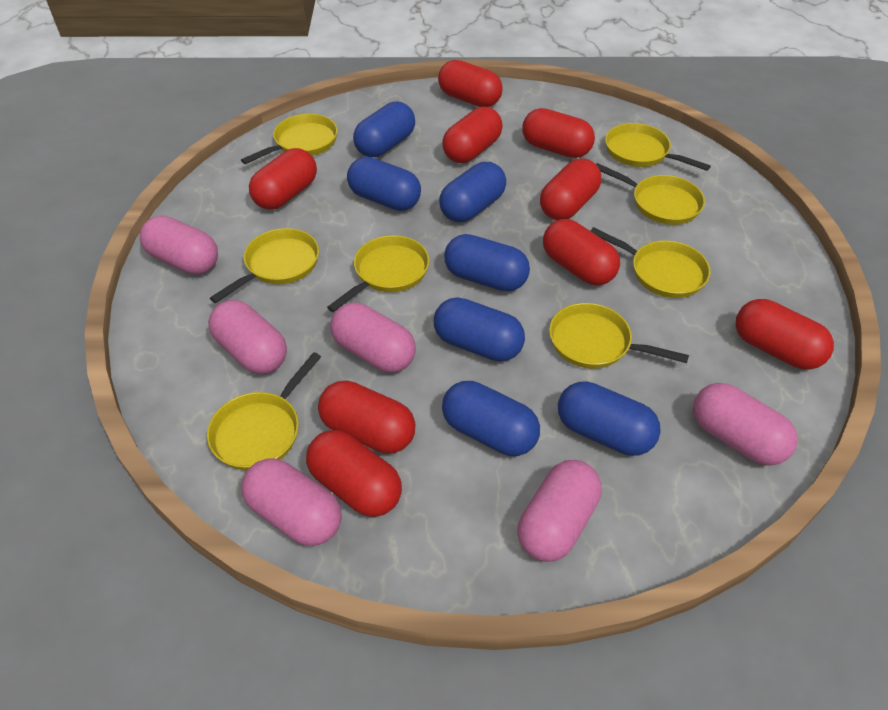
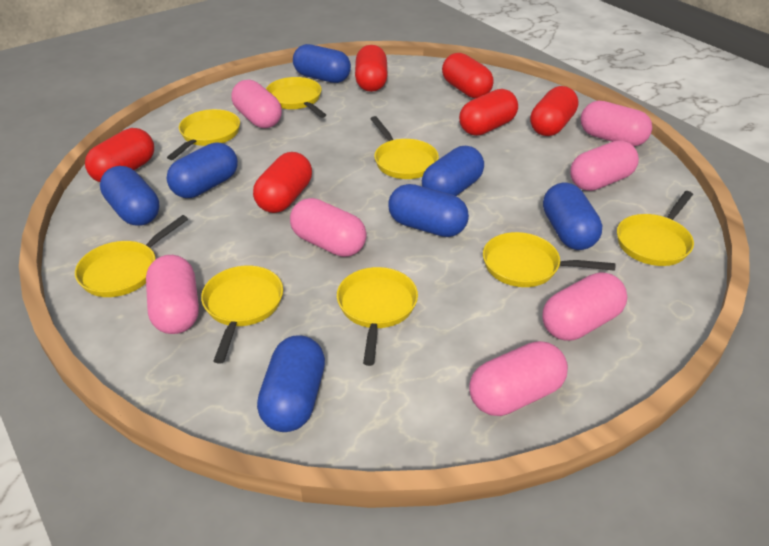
pink capsule: 6 -> 7
red capsule: 9 -> 6

